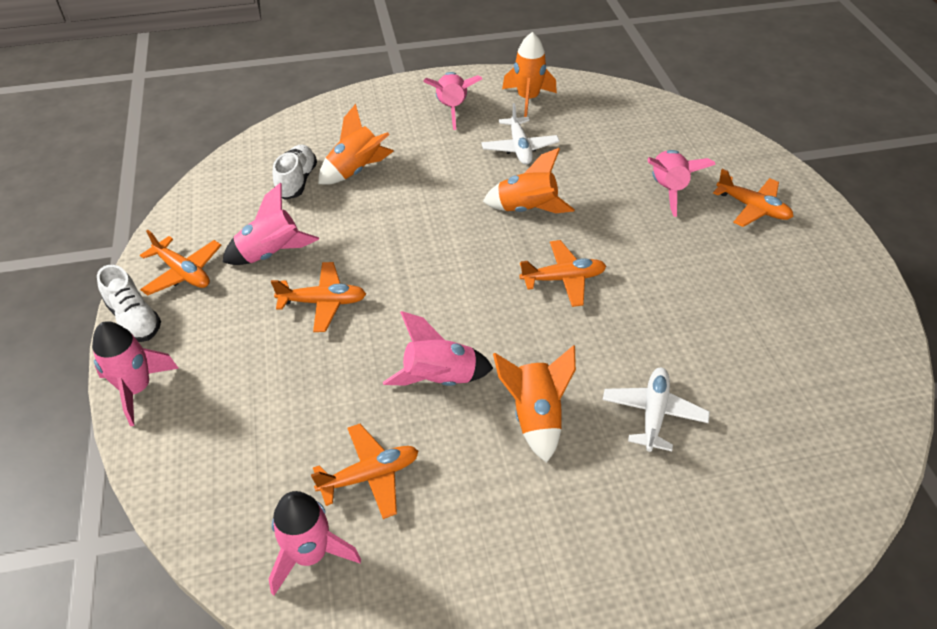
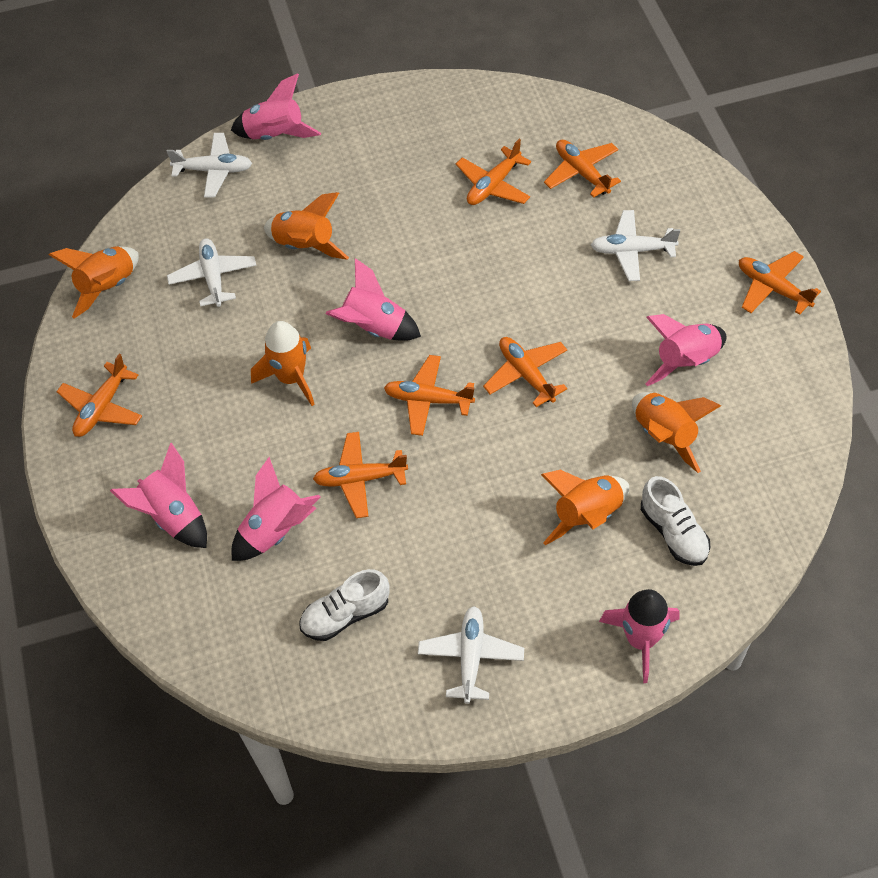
orange plane: 5 -> 7
orange rocket: 4 -> 5
white plane: 2 -> 4

